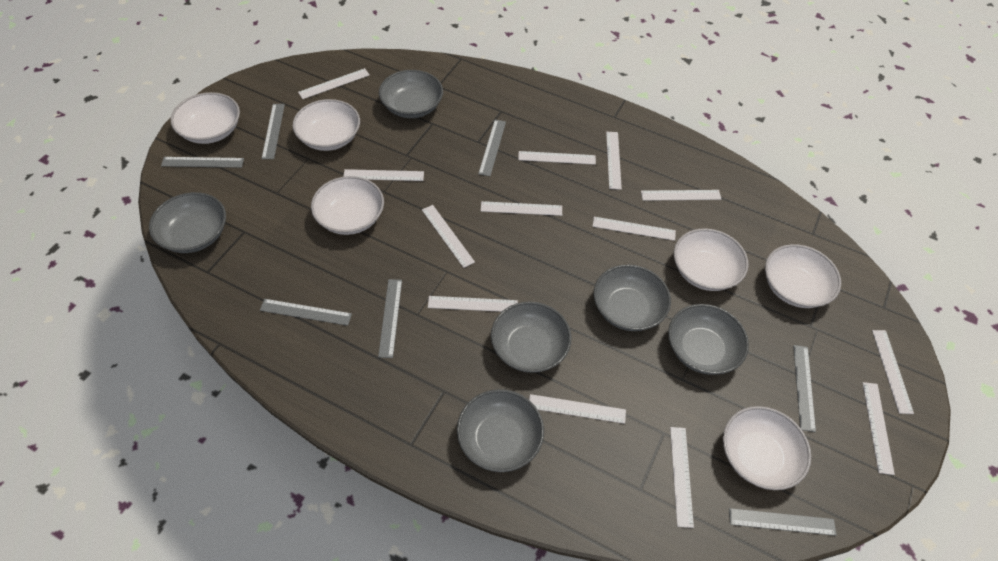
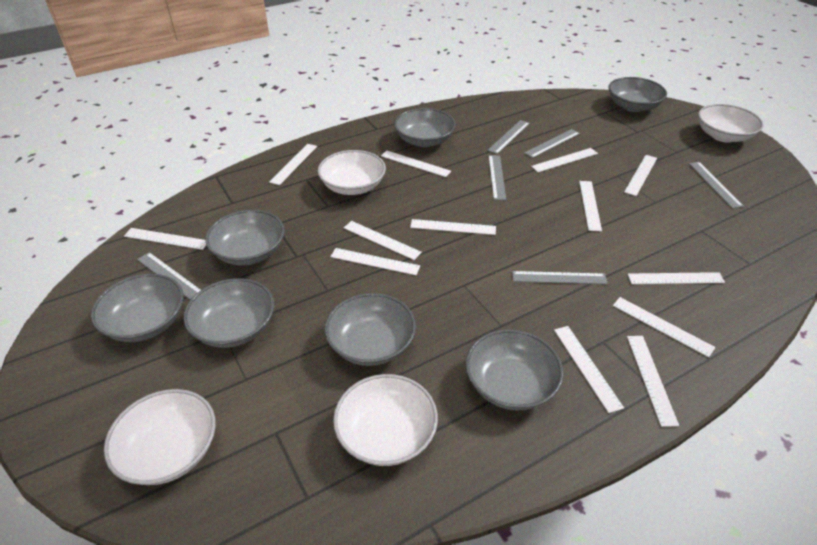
grey bowl: 6 -> 7
grey ruler: 7 -> 6
white bowl: 6 -> 4

